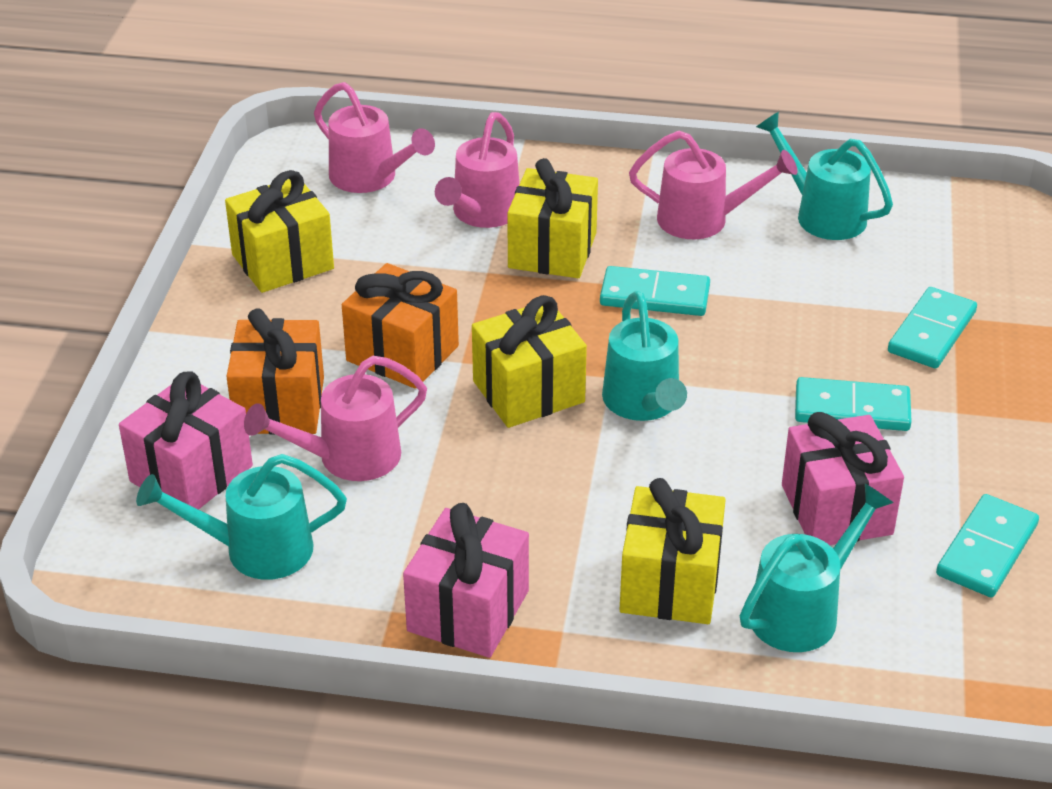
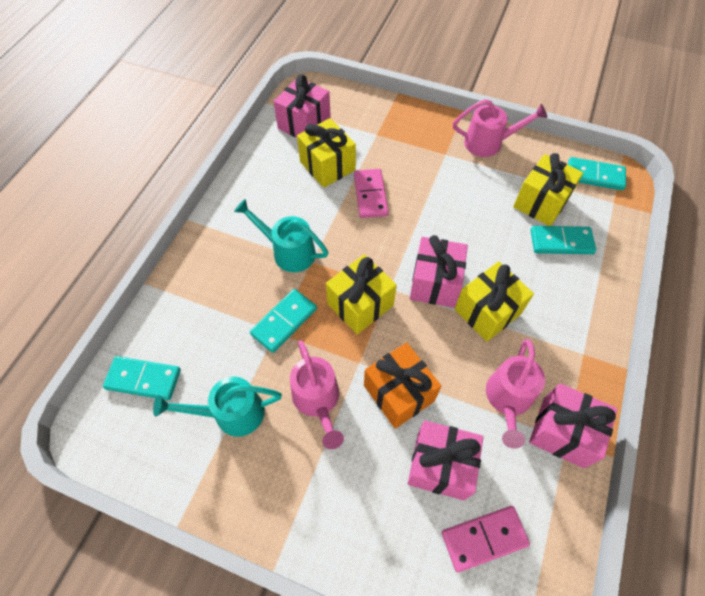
orange gift: 2 -> 1
pink domino: 0 -> 2
pink gift: 3 -> 4
pink watering can: 4 -> 3
turquoise watering can: 4 -> 2

